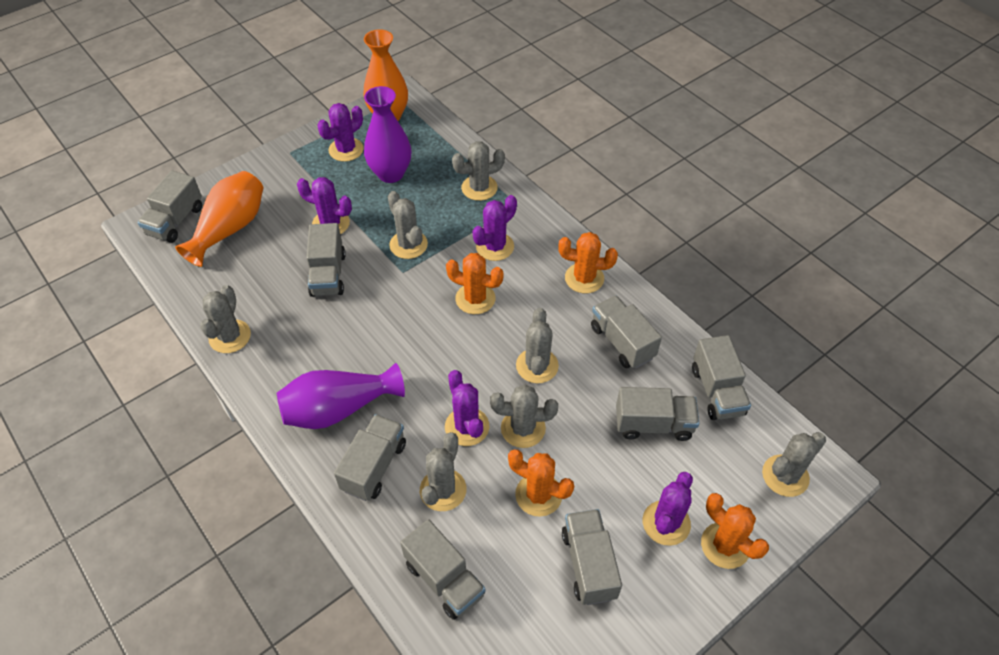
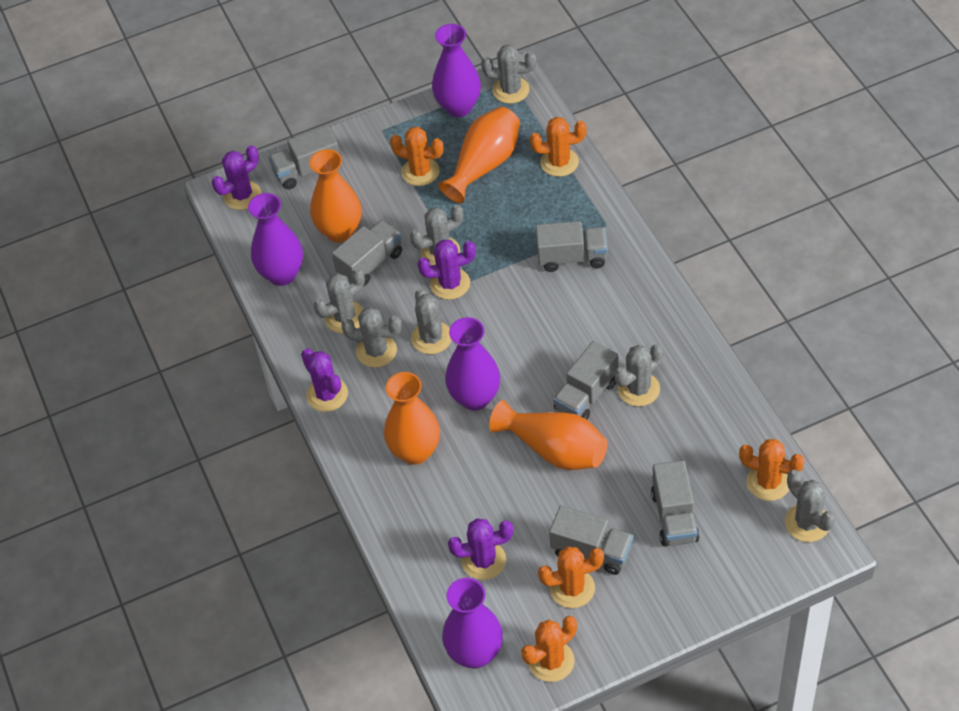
grey truck: 8 -> 6
orange cactus: 4 -> 5
orange vase: 2 -> 4
purple cactus: 5 -> 4
purple vase: 2 -> 4

